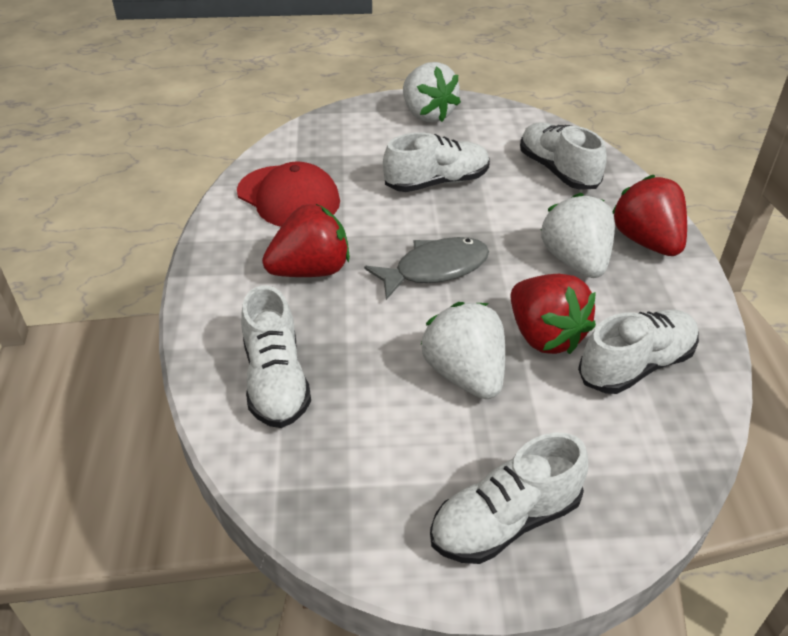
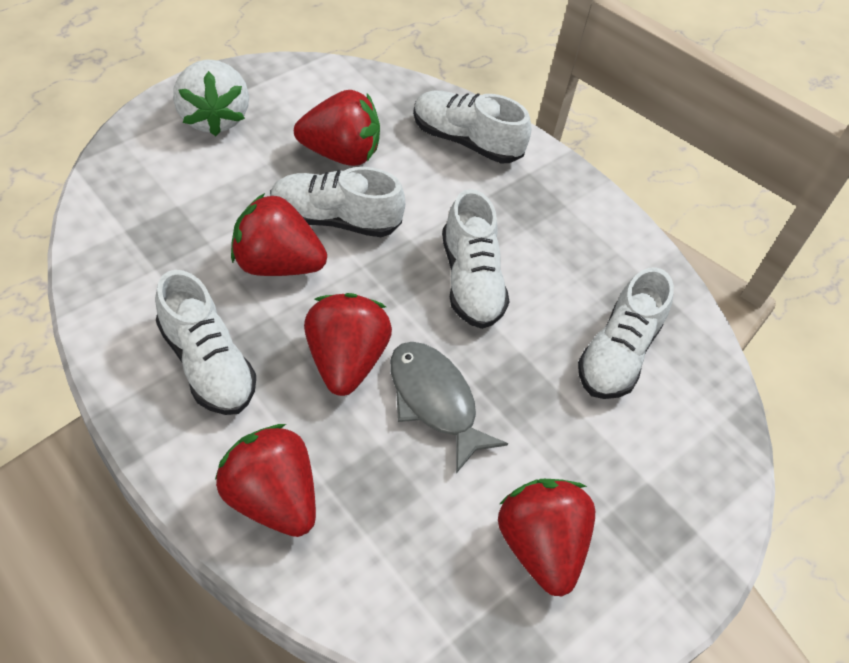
red cap: 1 -> 0
red strawberry: 3 -> 5
white strawberry: 3 -> 1

